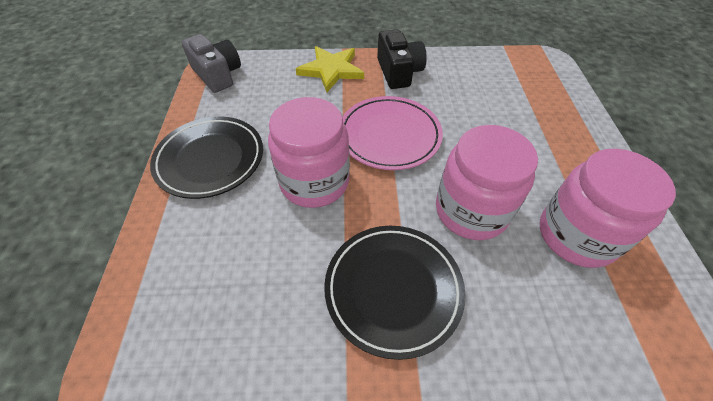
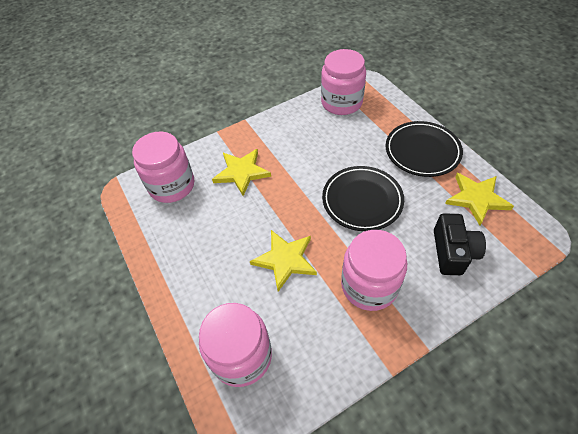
grey camera: 1 -> 0
pink jar: 3 -> 4
pink plate: 1 -> 0
yellow star: 1 -> 3

